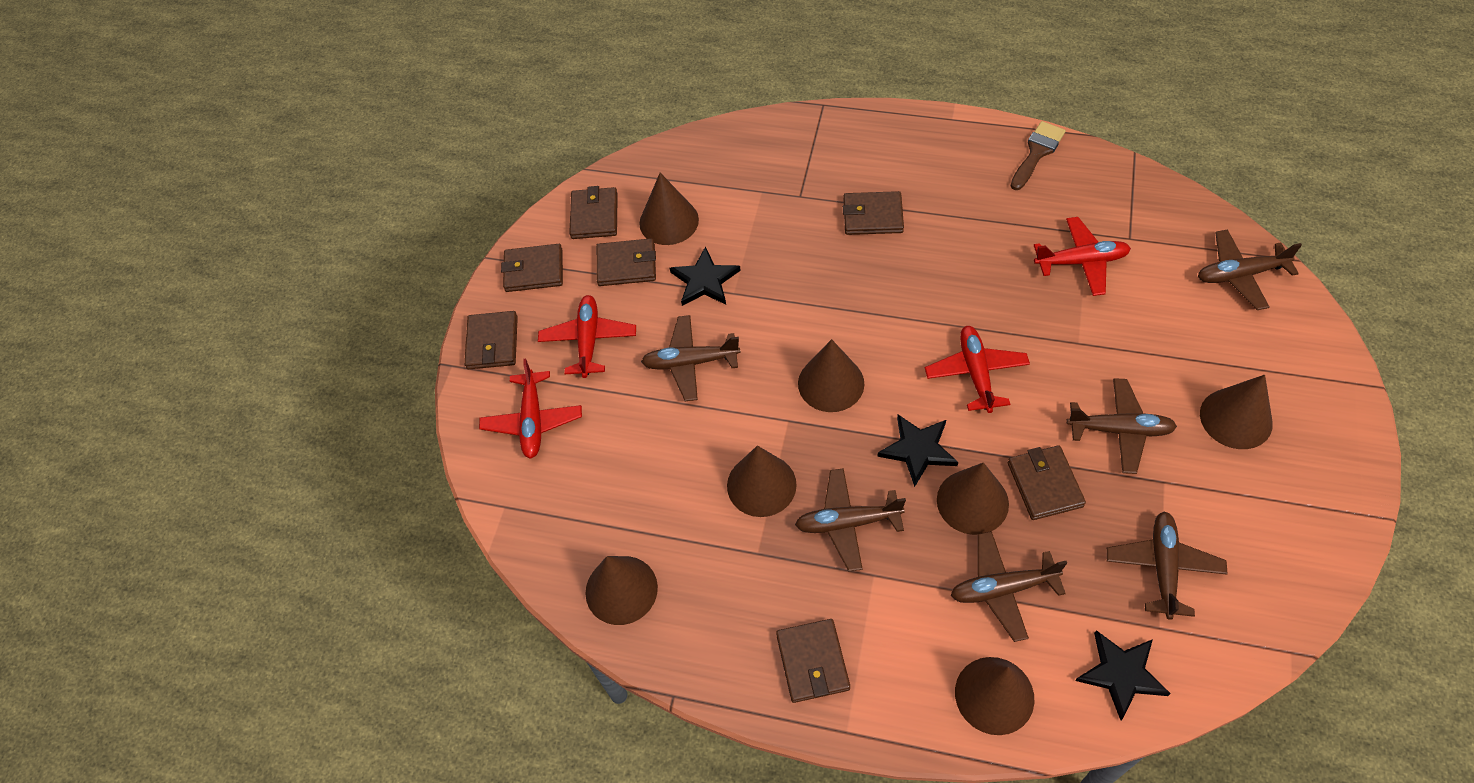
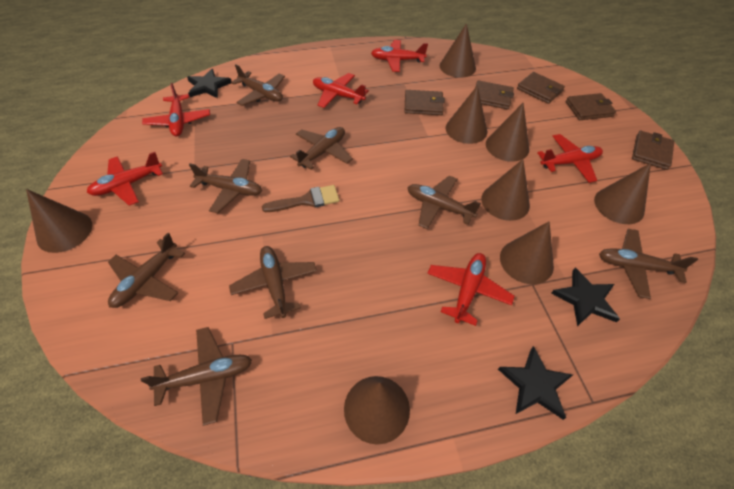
brown cone: 7 -> 8
brown plane: 6 -> 8
brown wallet: 7 -> 5
red plane: 4 -> 6

